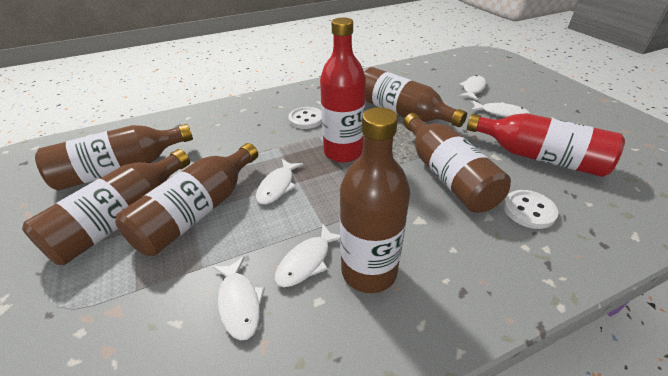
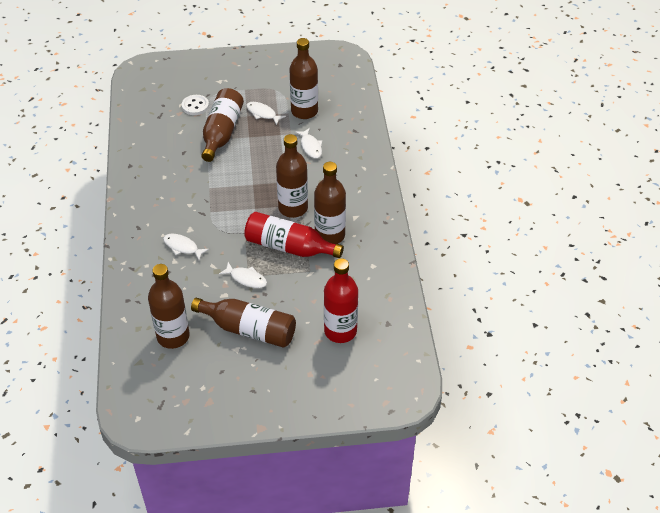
white button: 2 -> 1
white fish: 5 -> 4

